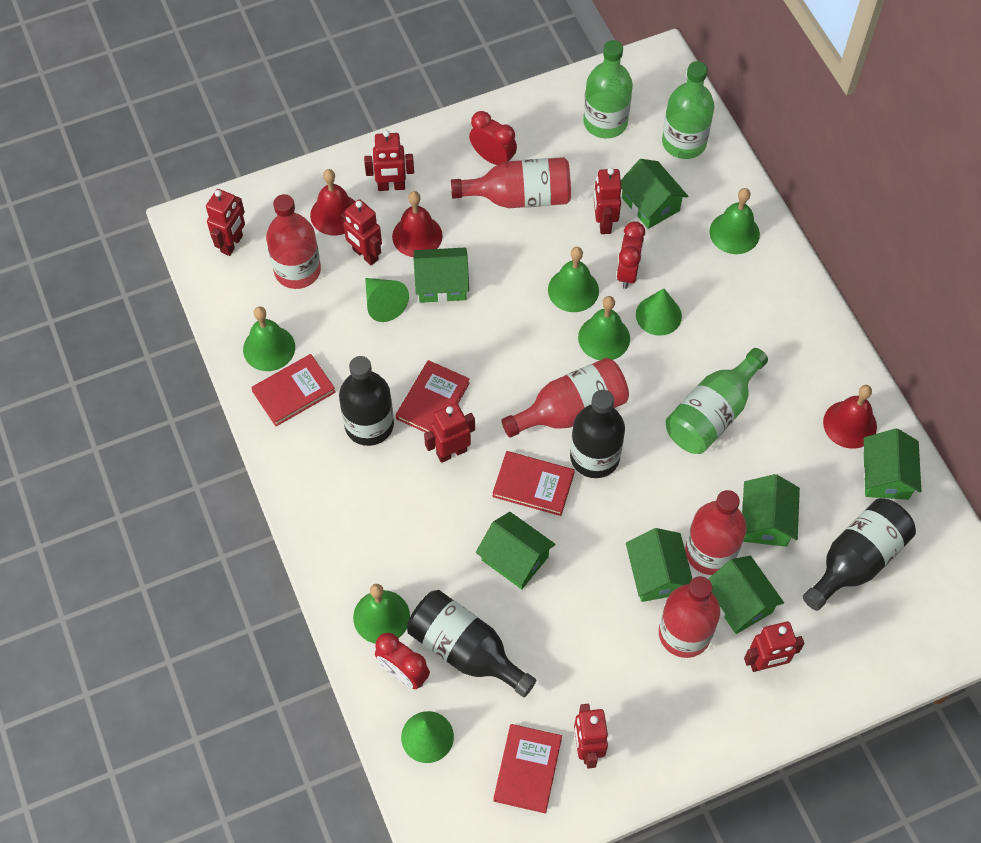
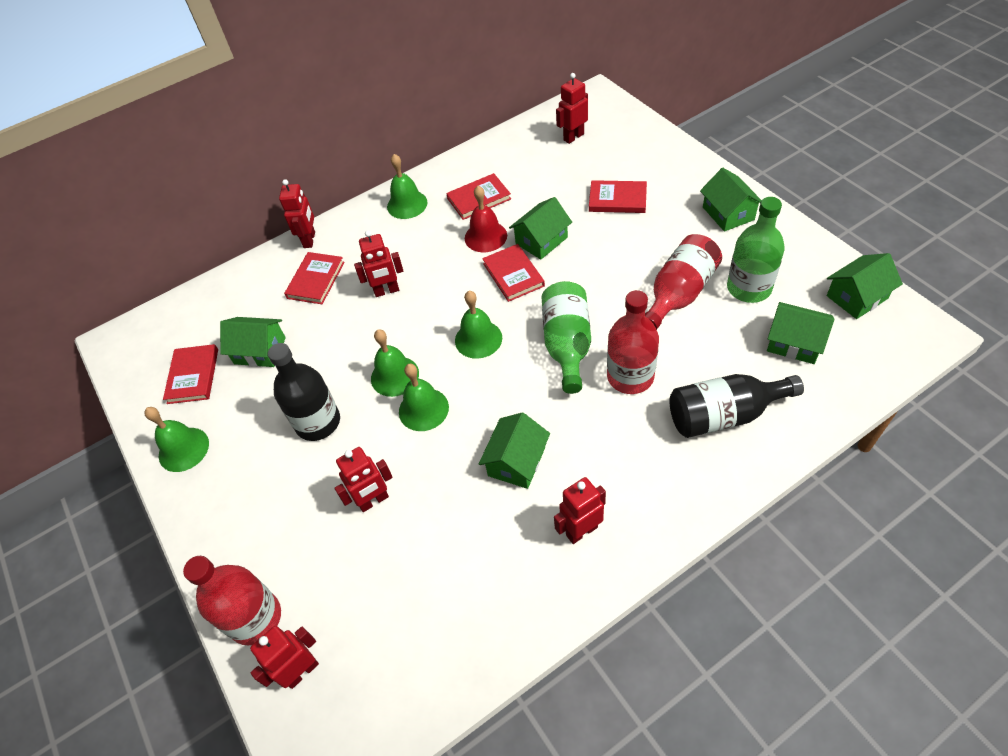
black bottle: 4 -> 2
green bottle: 3 -> 2
green cone: 3 -> 0
green house: 7 -> 6
red bell: 3 -> 1
red book: 4 -> 5
red bottle: 5 -> 3
red clock: 3 -> 0
red robot: 7 -> 6

